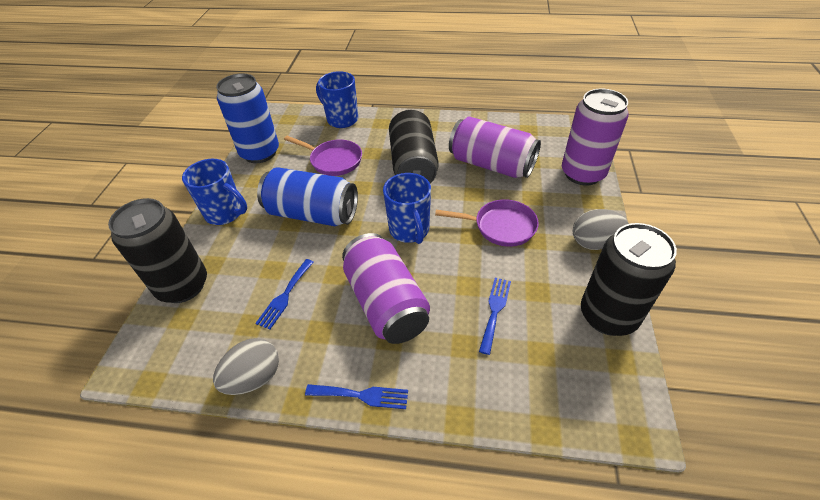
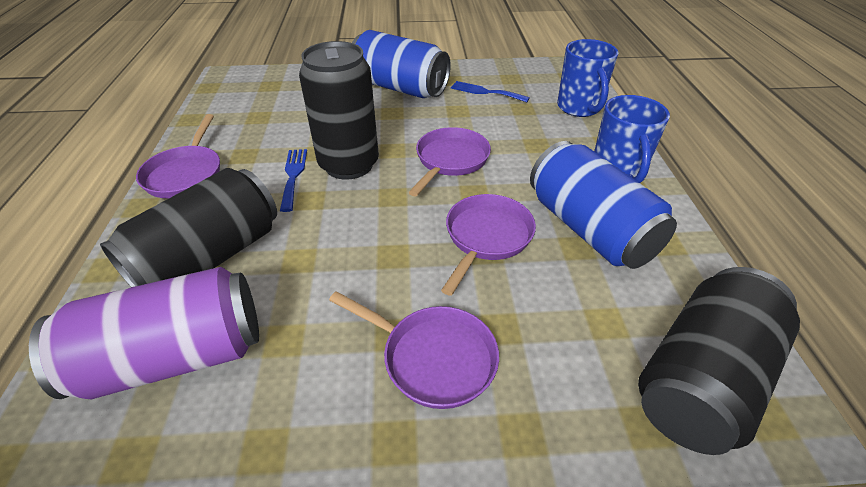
blue fork: 3 -> 2
blue mug: 3 -> 2
grey egg: 2 -> 0
purple can: 3 -> 1
purple pan: 2 -> 4

